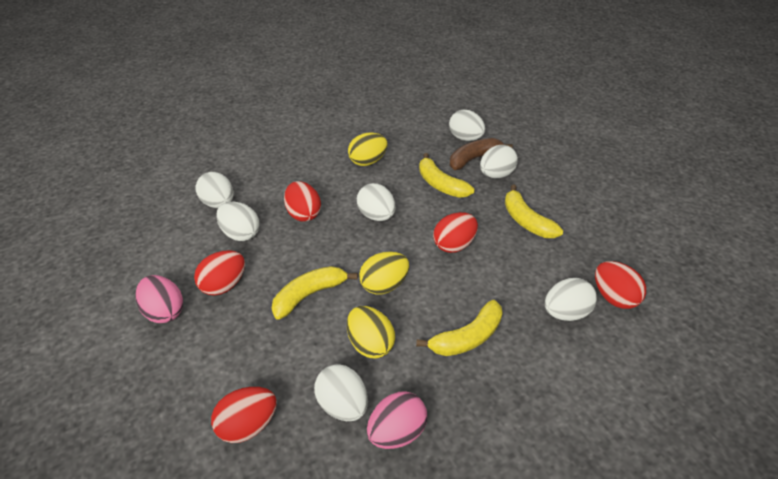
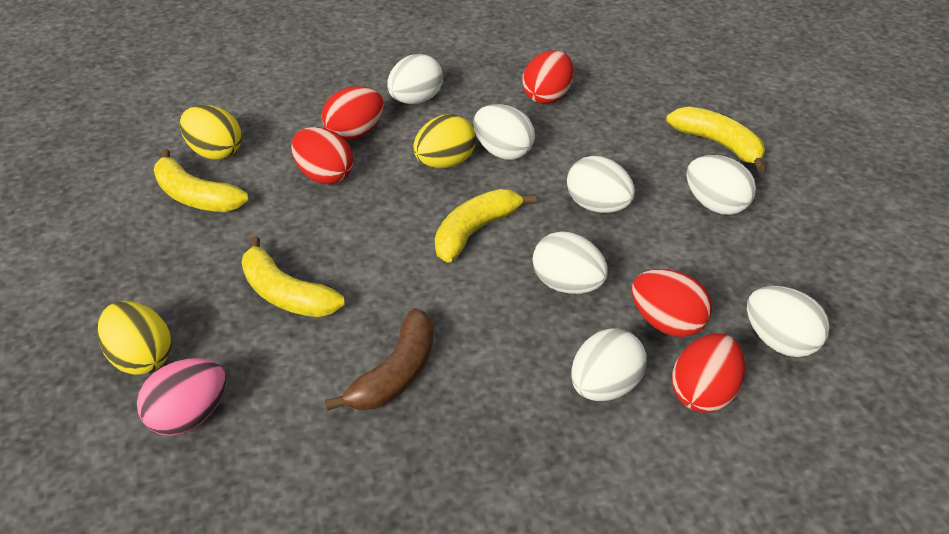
pink egg: 2 -> 1

